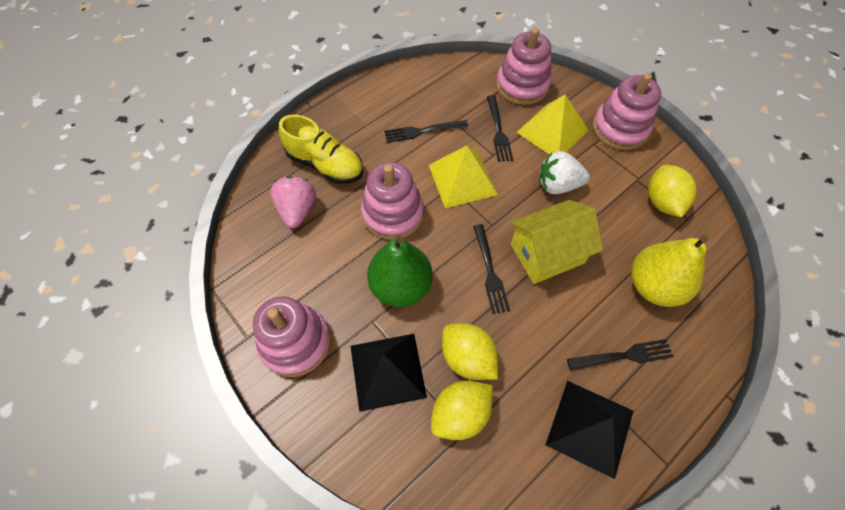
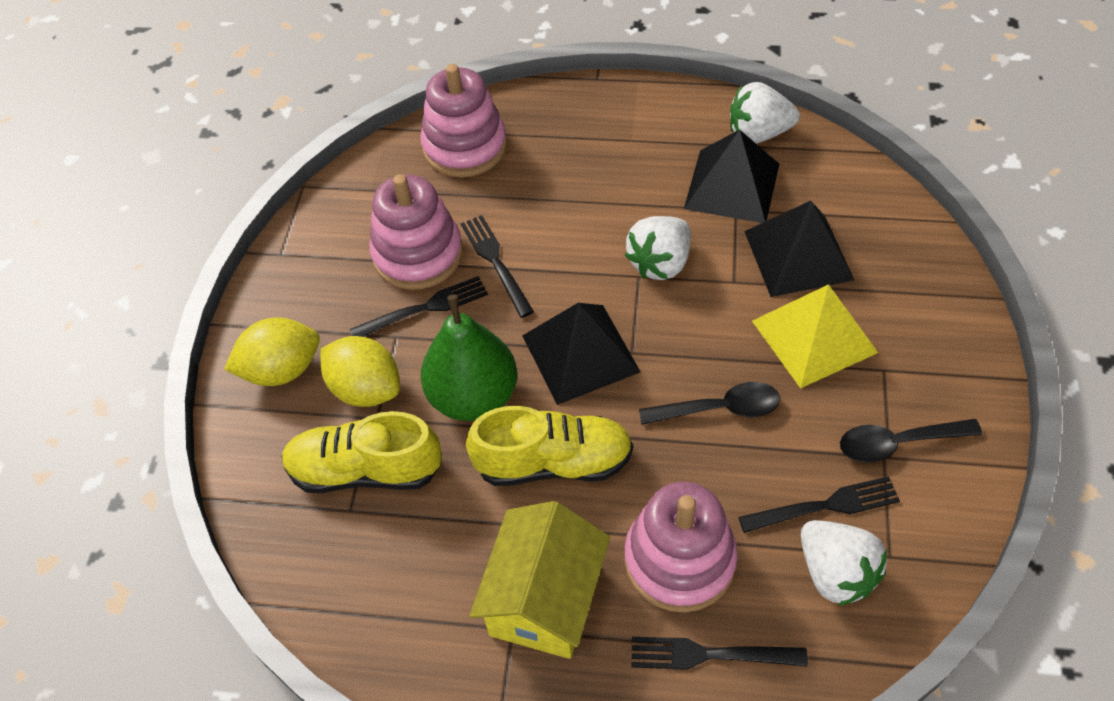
black pyramid: 2 -> 3
black spoon: 0 -> 2
pink stacking toy: 4 -> 3
pink strawberry: 1 -> 0
white strawberry: 1 -> 3
yellow lemon: 3 -> 2
yellow pear: 1 -> 0
yellow pyramid: 2 -> 1
yellow shoe: 1 -> 2

